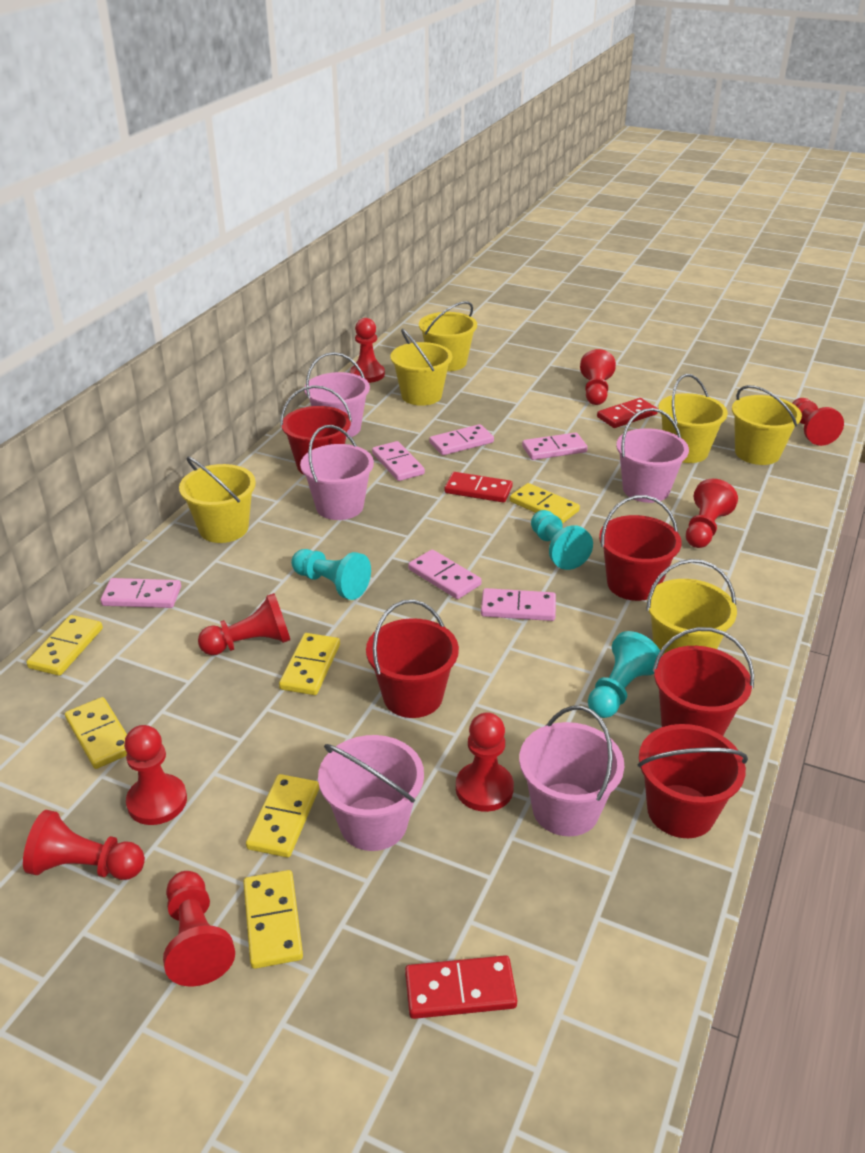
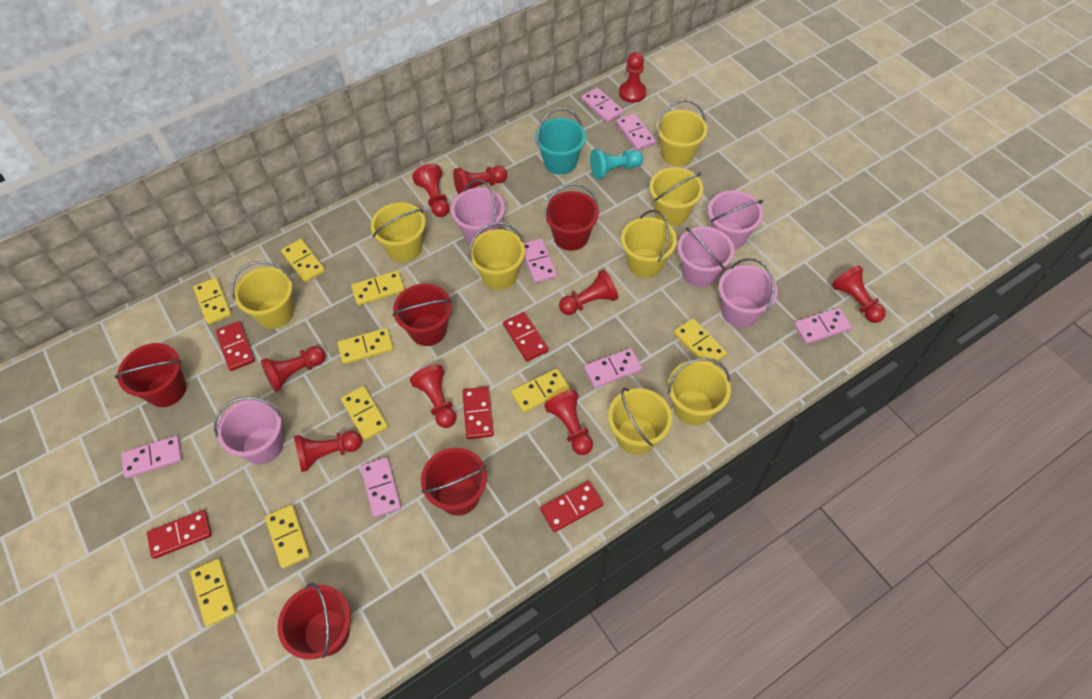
pink domino: 6 -> 7
red domino: 3 -> 5
turquoise bucket: 0 -> 1
turquoise pawn: 3 -> 1
yellow bucket: 6 -> 8
yellow domino: 6 -> 9

